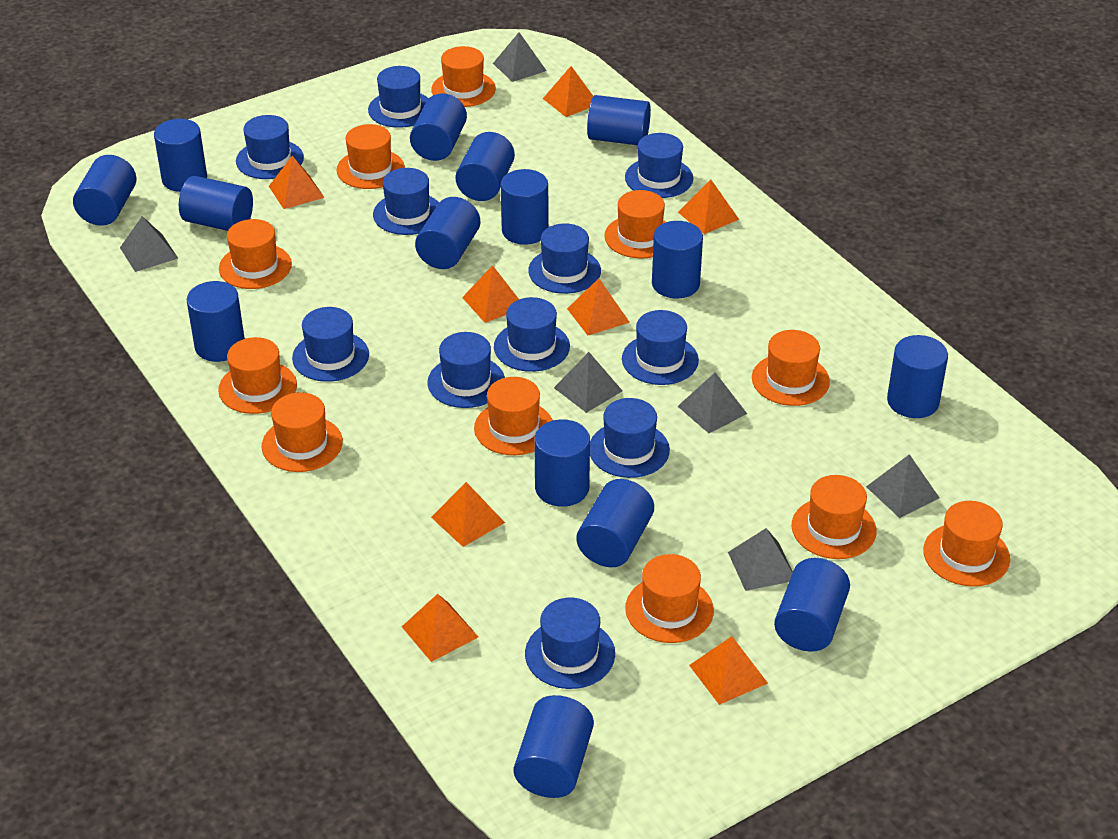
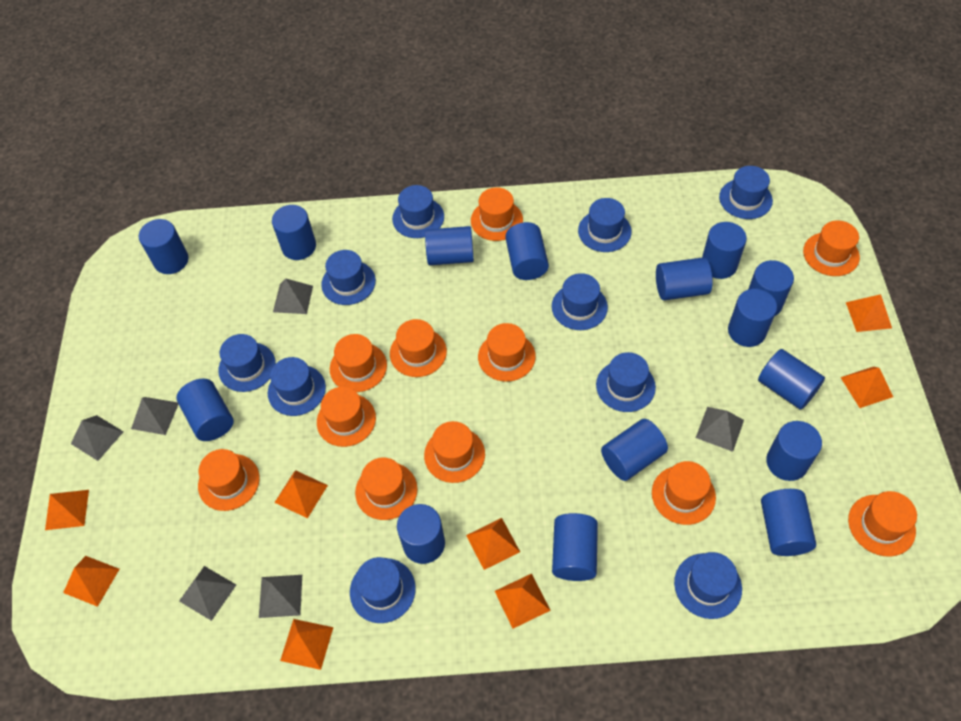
blue hat: 11 -> 10

